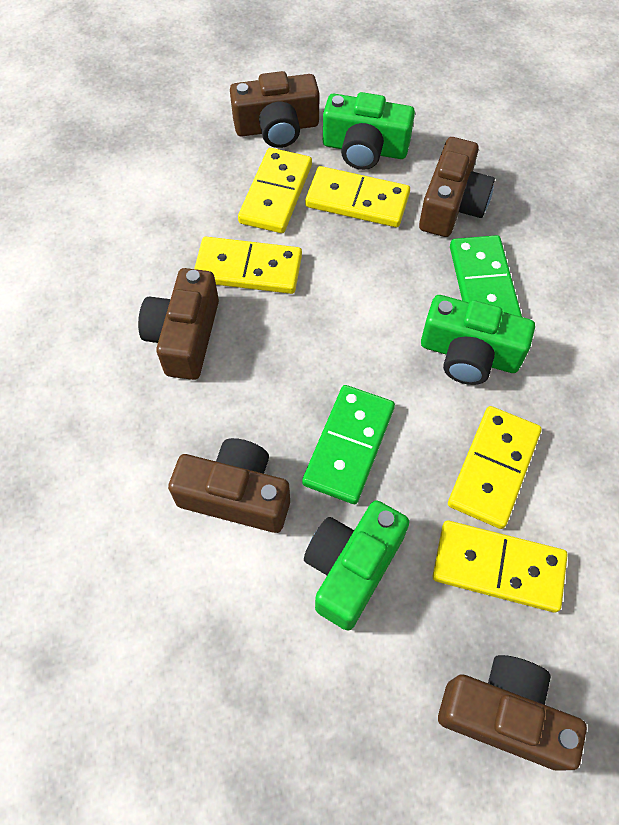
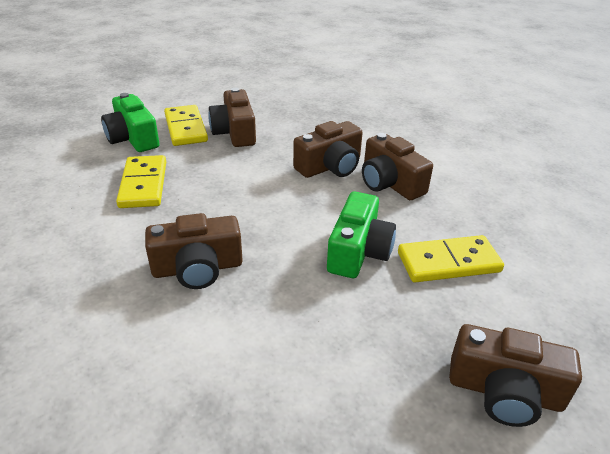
green camera: 3 -> 2
green domino: 2 -> 0
yellow domino: 5 -> 3

